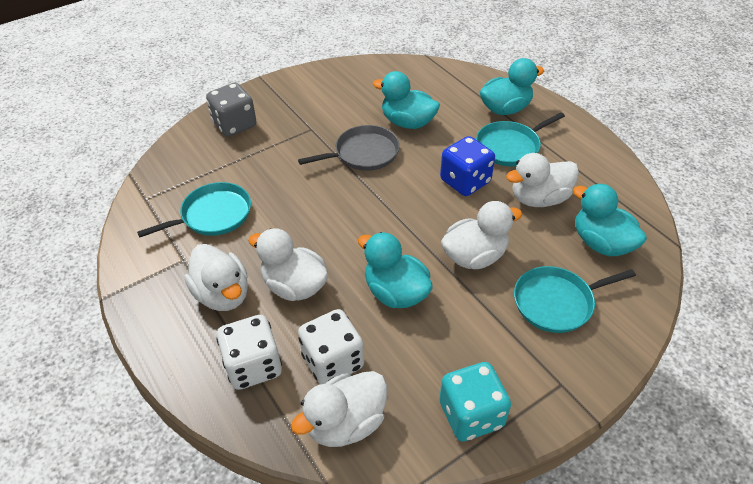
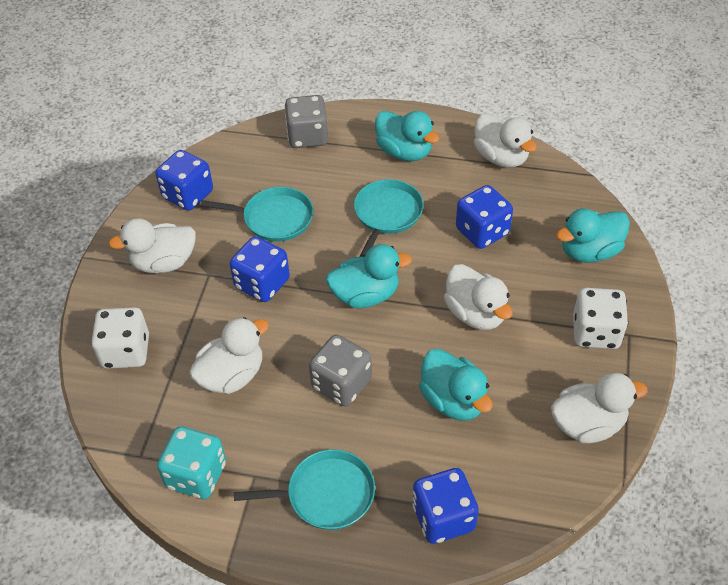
blue dice: 1 -> 4
grey dice: 1 -> 2
grey pan: 1 -> 0

